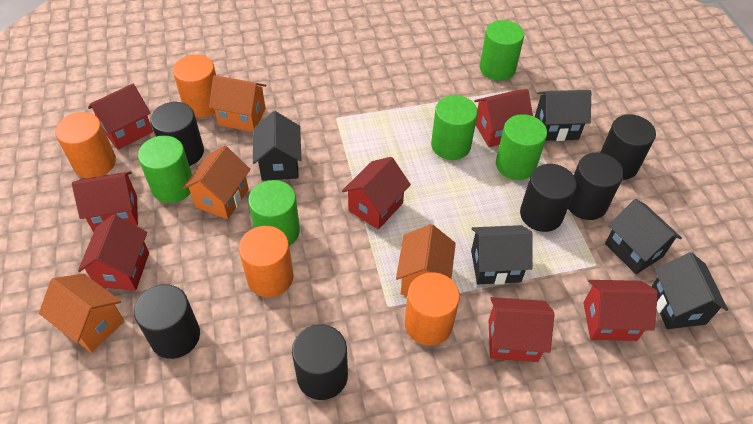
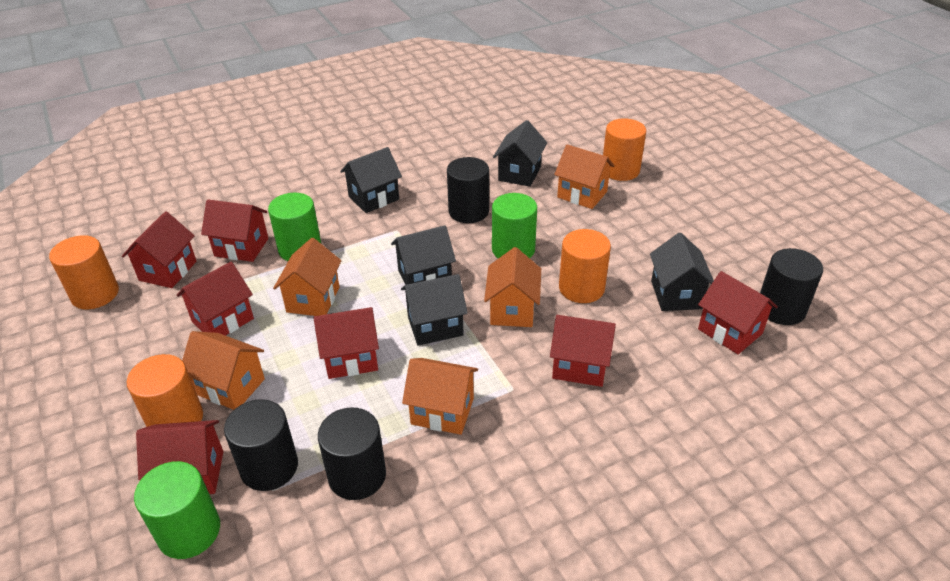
black cylinder: 6 -> 4
green cylinder: 5 -> 3
orange house: 4 -> 5

